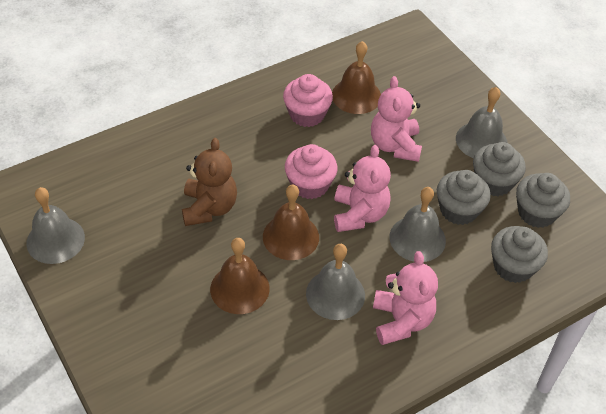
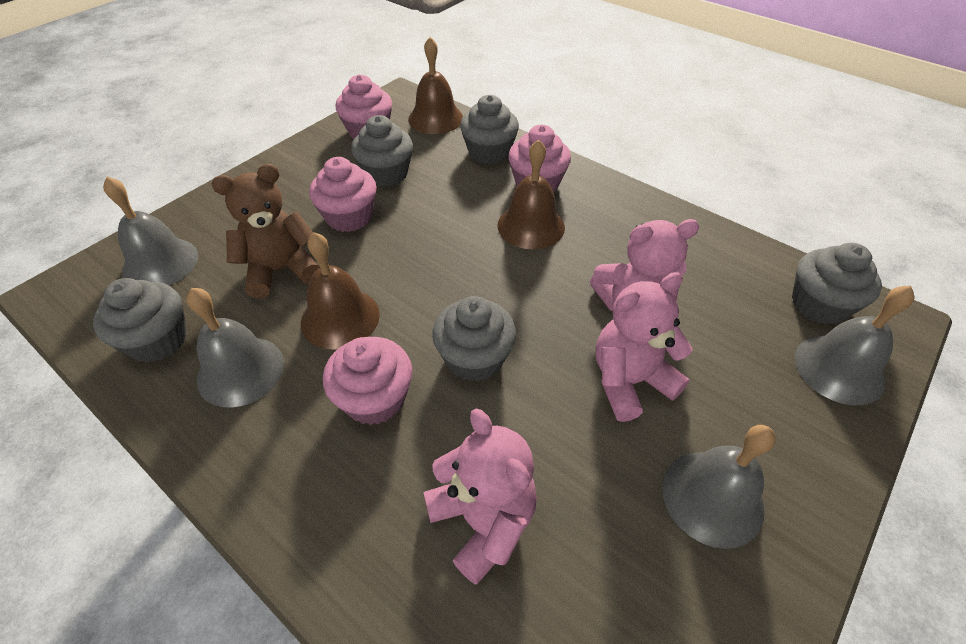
grey cupcake: 4 -> 5
pink cupcake: 2 -> 4

